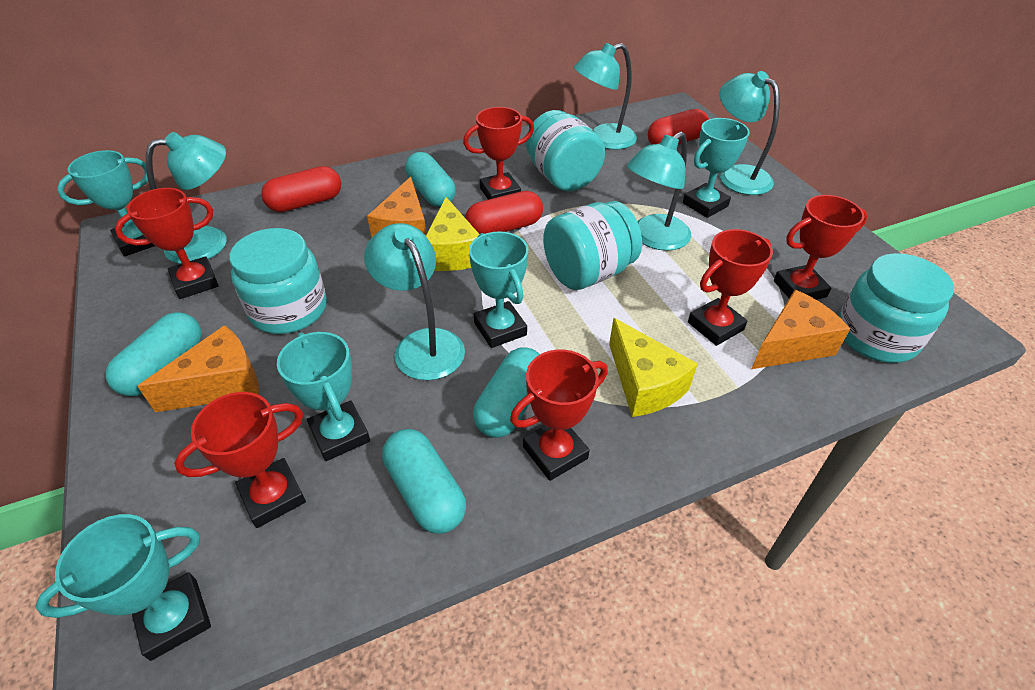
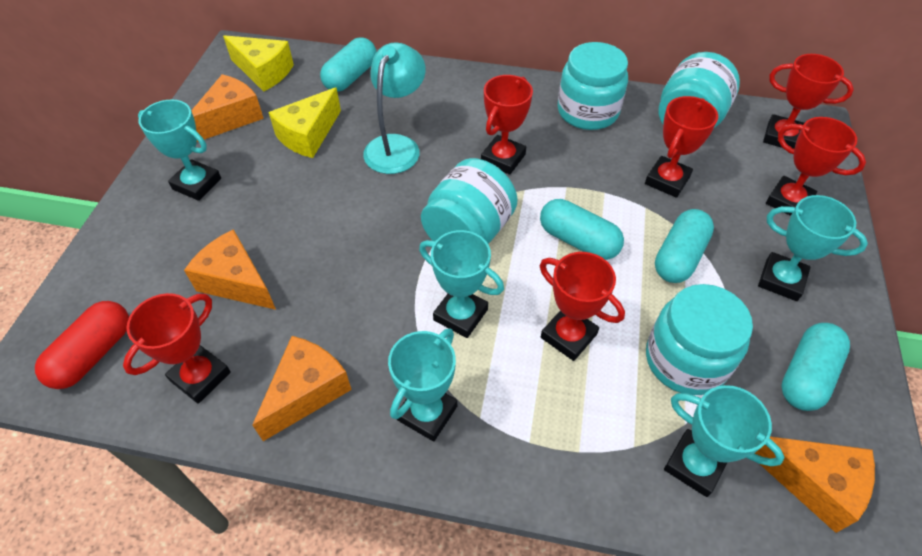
orange cheese: 3 -> 4
red capsule: 3 -> 1
turquoise lamp: 5 -> 1

